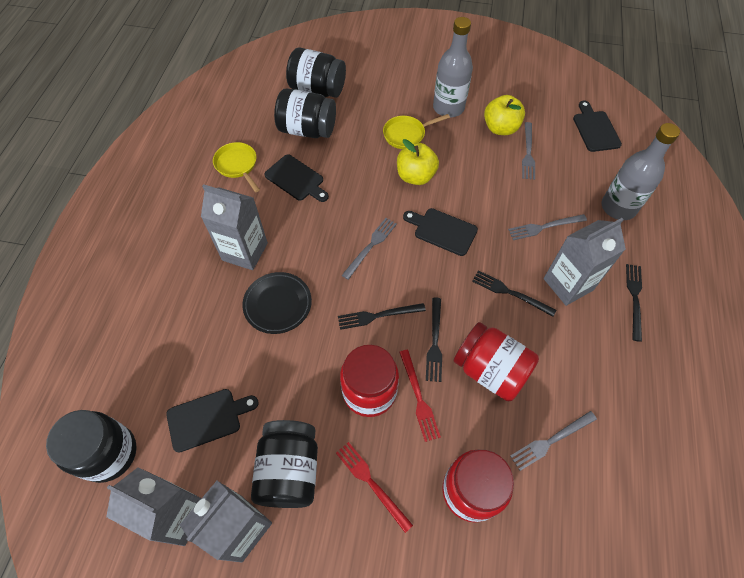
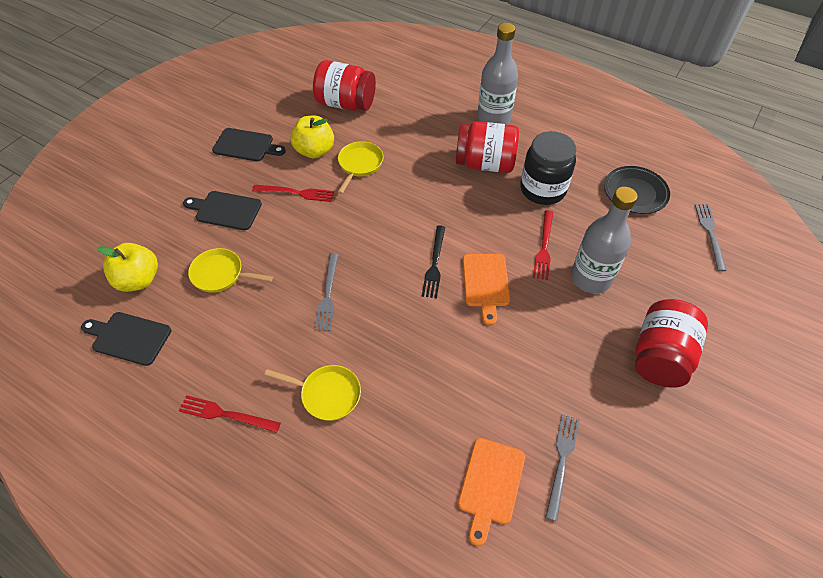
black cutting board: 4 -> 3
black fork: 4 -> 1
black jar: 4 -> 1
grey carton: 4 -> 0
grey fork: 4 -> 3
orange cutting board: 0 -> 2
red fork: 2 -> 3
yellow pan: 2 -> 3

